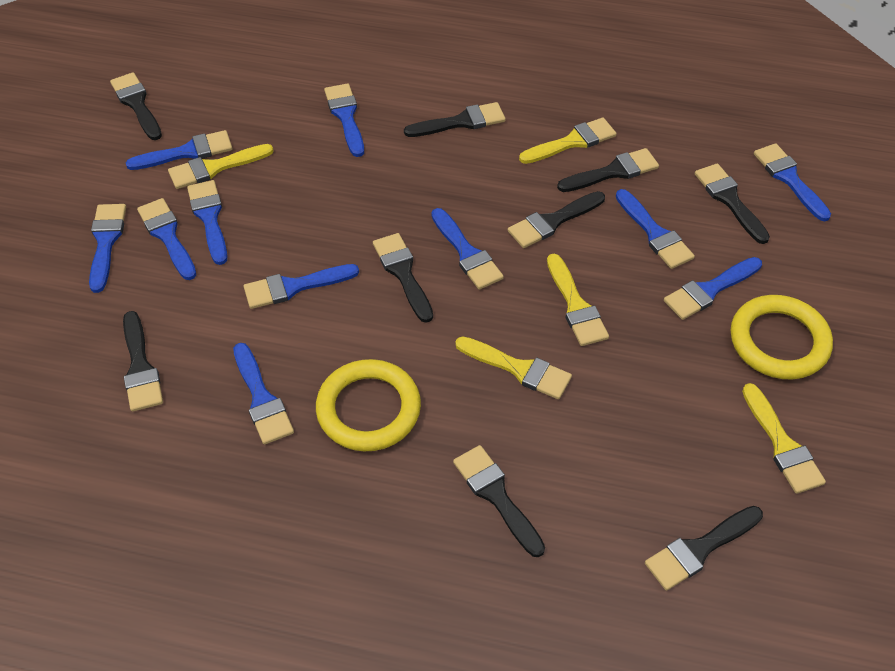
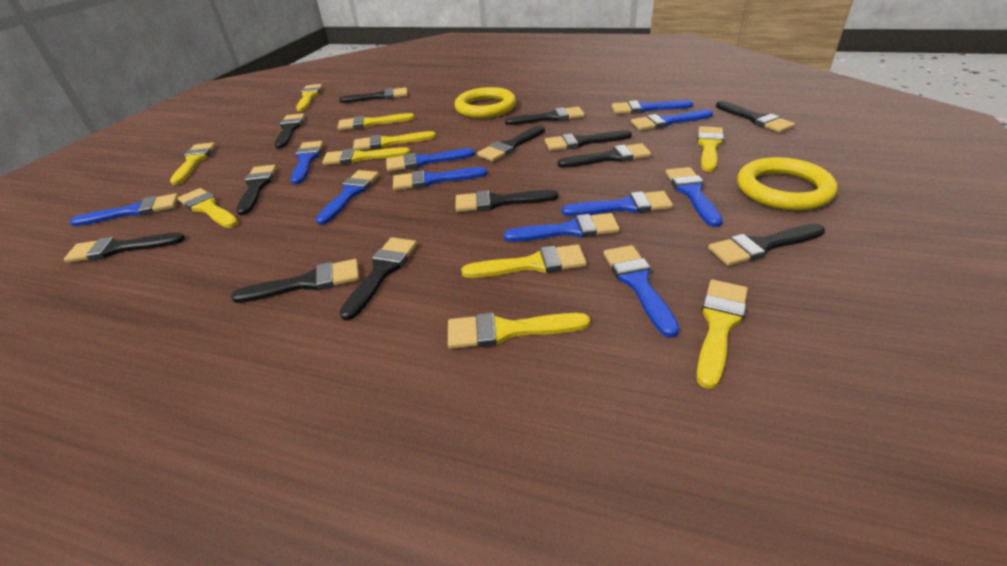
black brush: 9 -> 13
yellow brush: 5 -> 10

